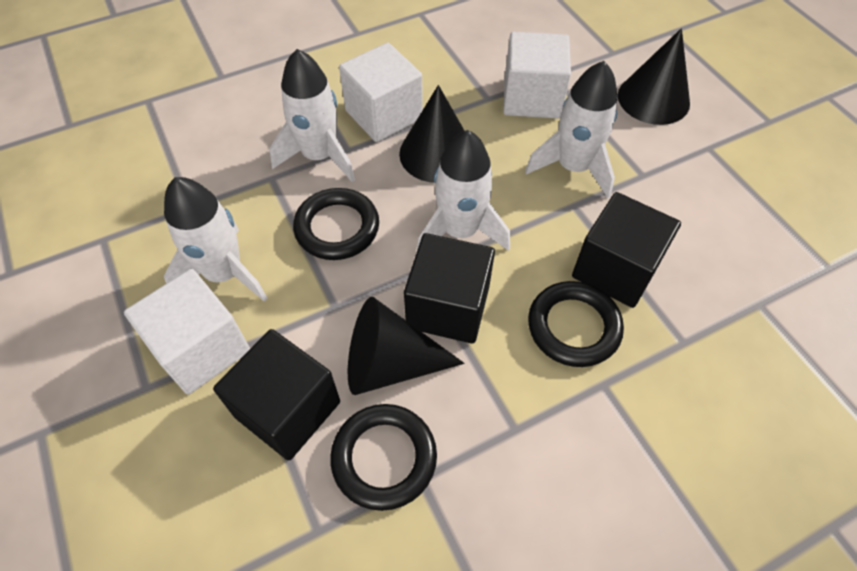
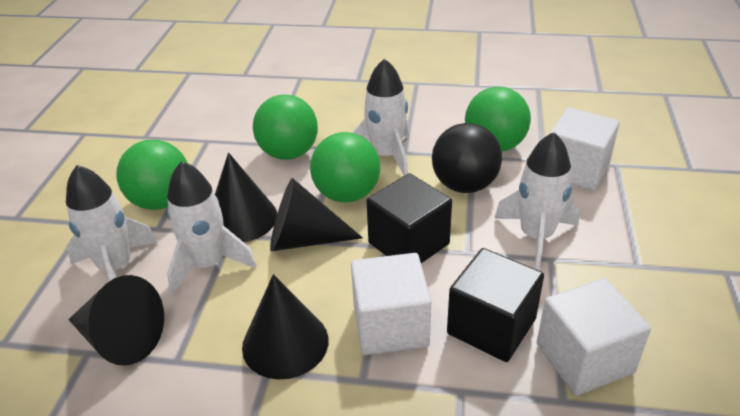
black ball: 0 -> 1
black cone: 3 -> 4
black cube: 3 -> 2
black ring: 3 -> 0
green ball: 0 -> 4

